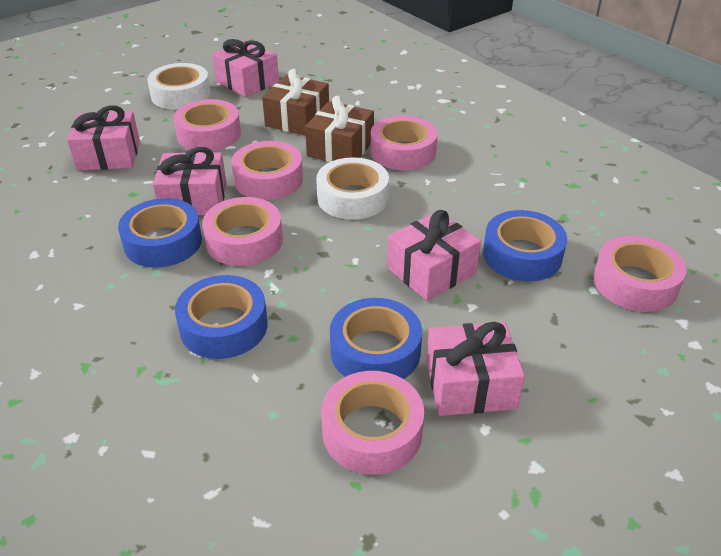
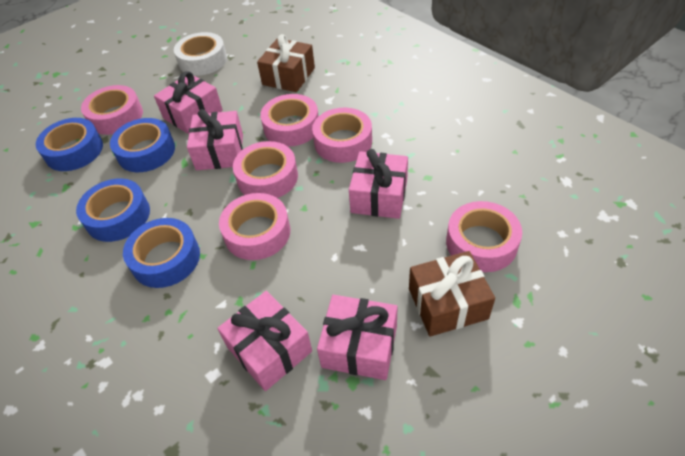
white tape: 2 -> 1

